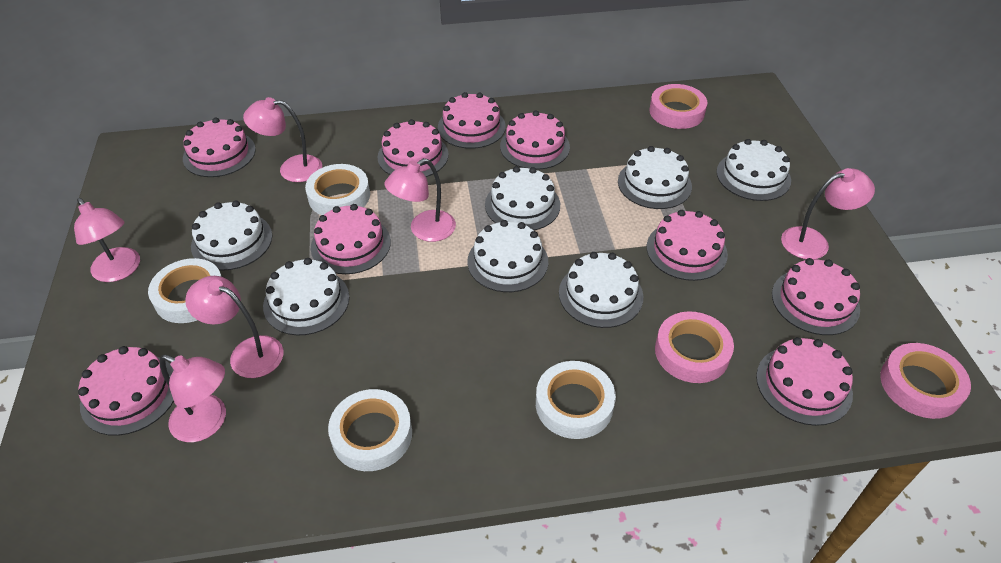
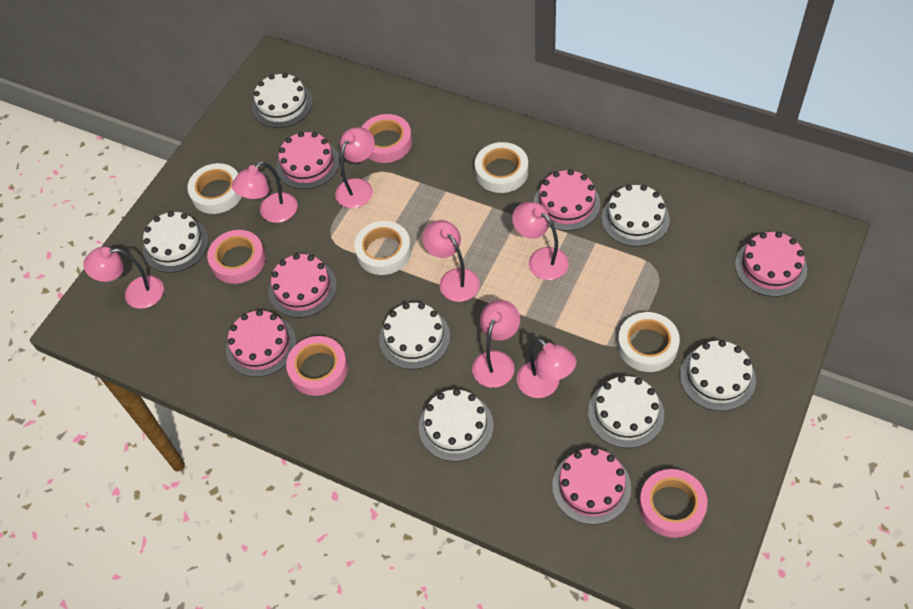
pink cake: 9 -> 6
pink lamp: 6 -> 7
pink tape: 3 -> 4

